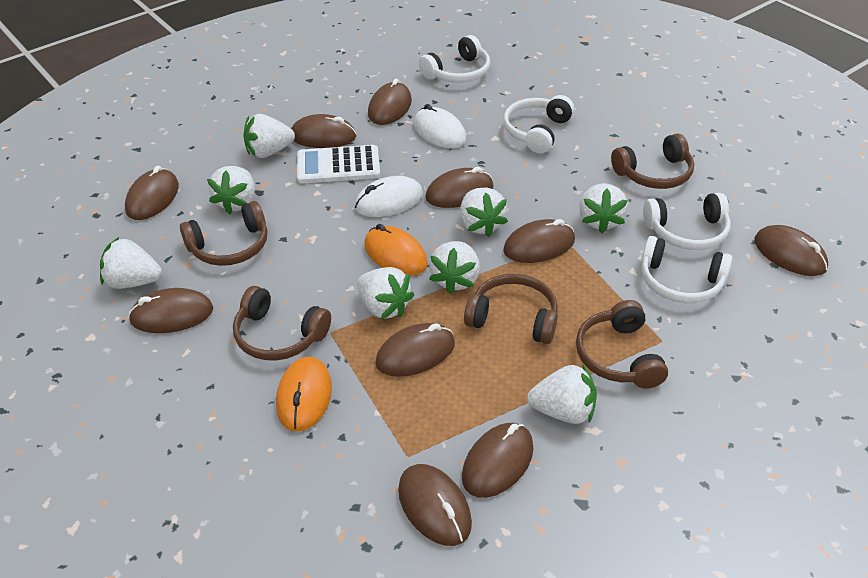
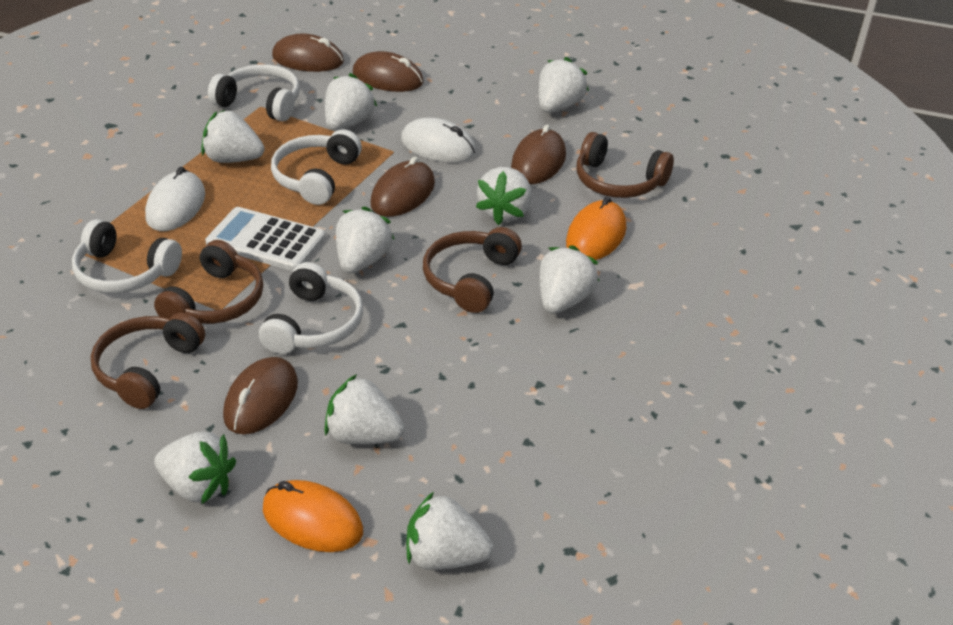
brown headphones: 5 -> 4
brown mouse: 10 -> 5
white strawberry: 8 -> 9

